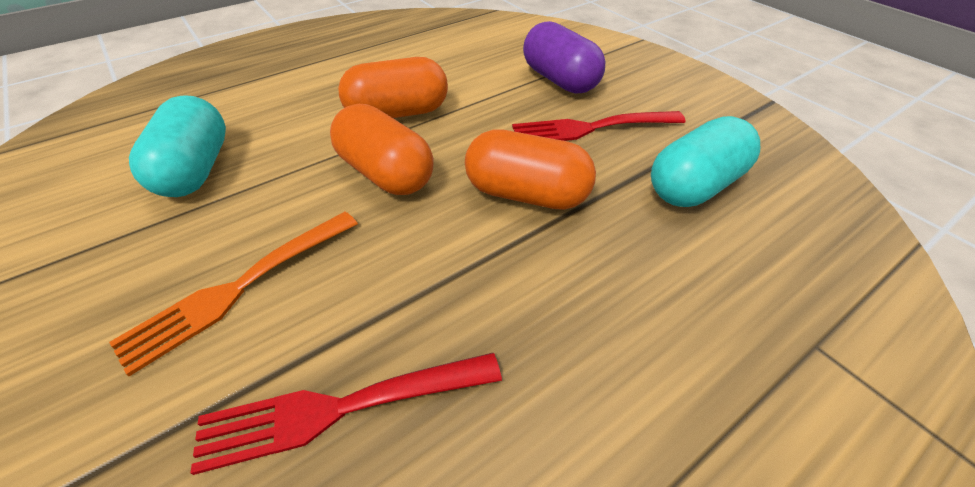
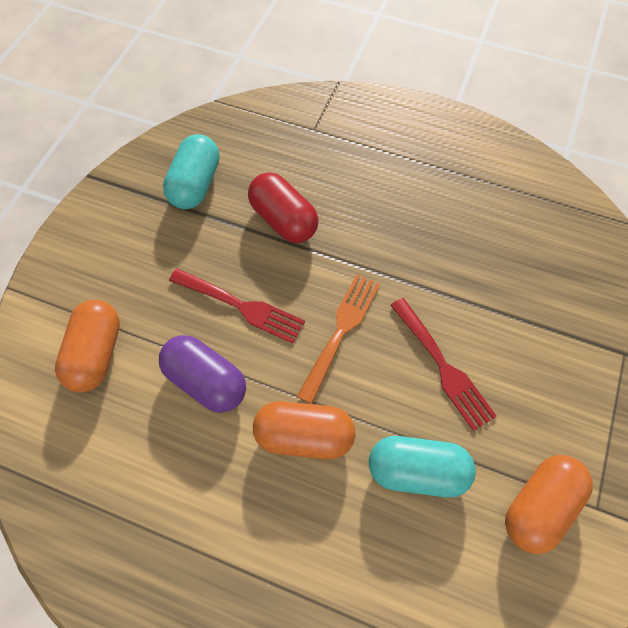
red capsule: 0 -> 1

